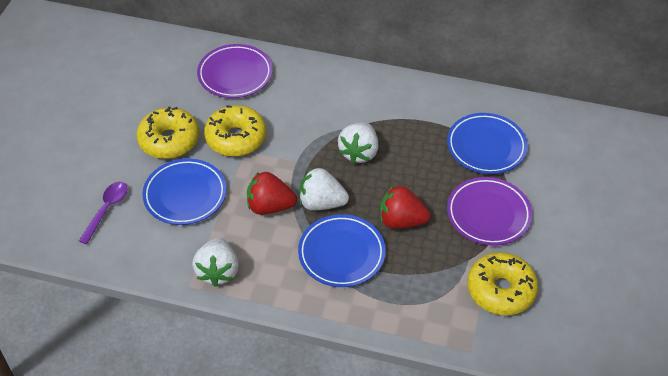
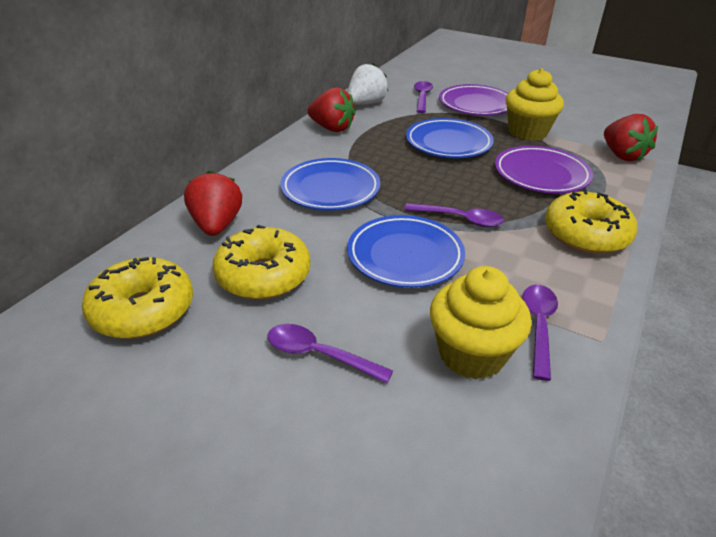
purple spoon: 1 -> 4
red strawberry: 2 -> 3
white strawberry: 3 -> 1
yellow cupcake: 0 -> 2

